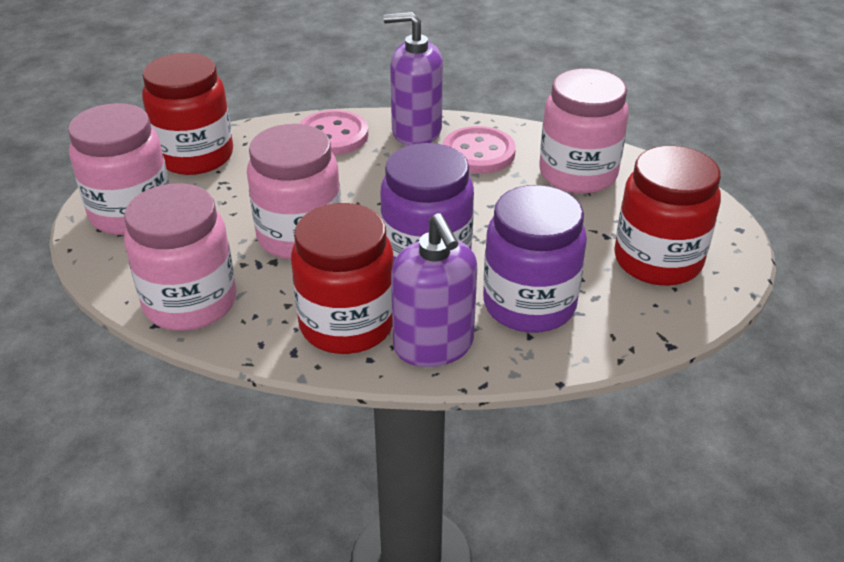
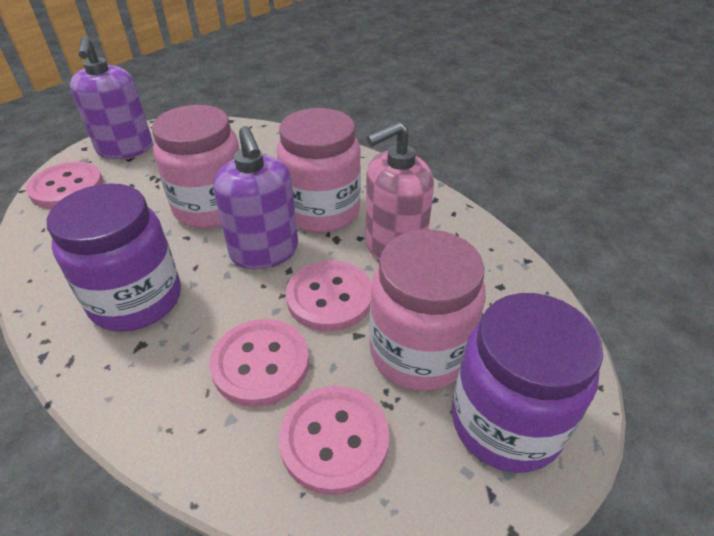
pink button: 2 -> 4
pink jar: 4 -> 3
pink soap dispenser: 0 -> 1
red jar: 3 -> 0

